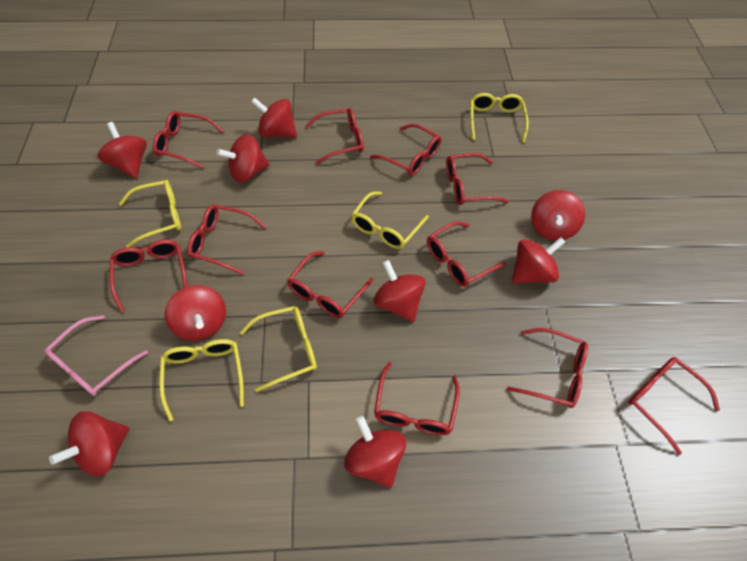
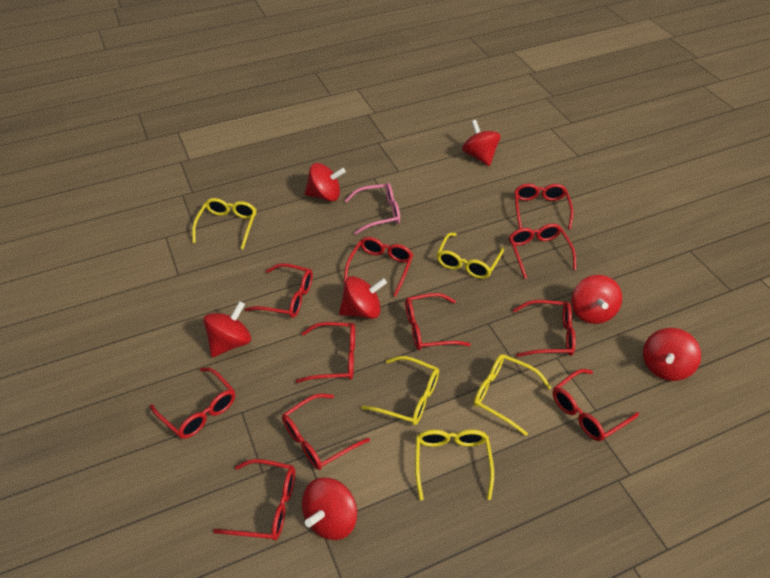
red spinning top: 9 -> 7

